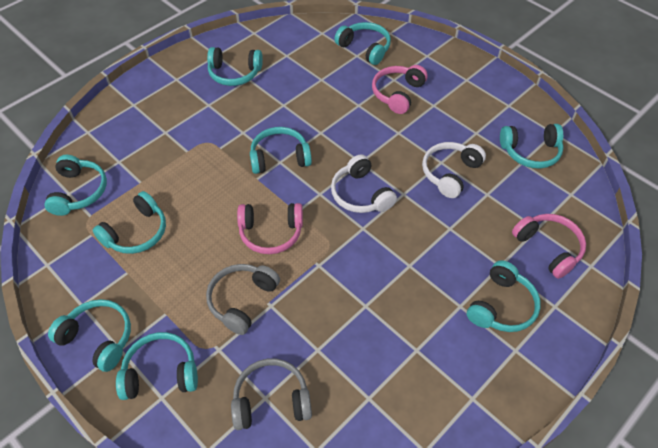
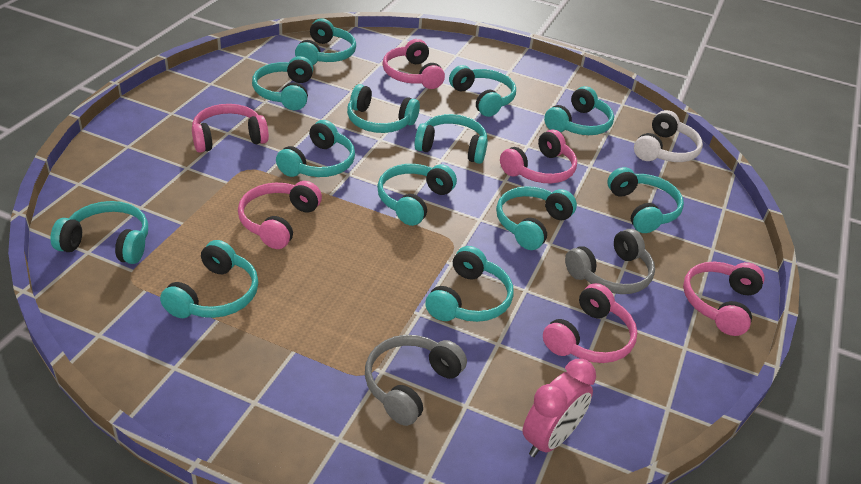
pink clock: 0 -> 1
pink headphones: 3 -> 6
turquoise headphones: 9 -> 13
white headphones: 2 -> 1

